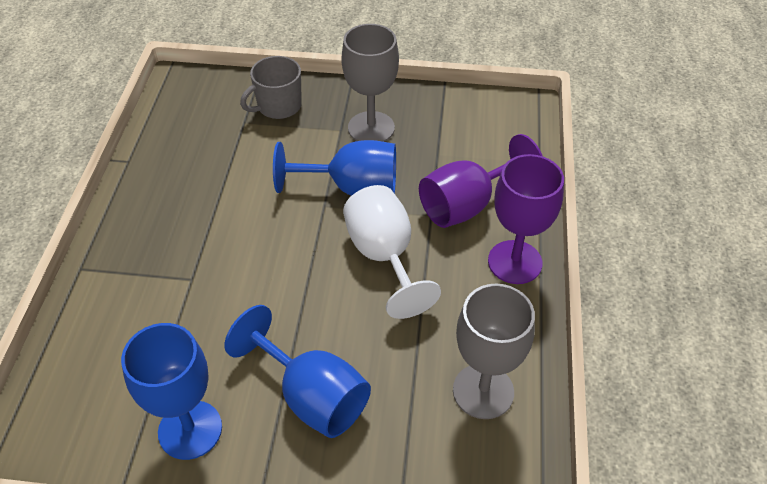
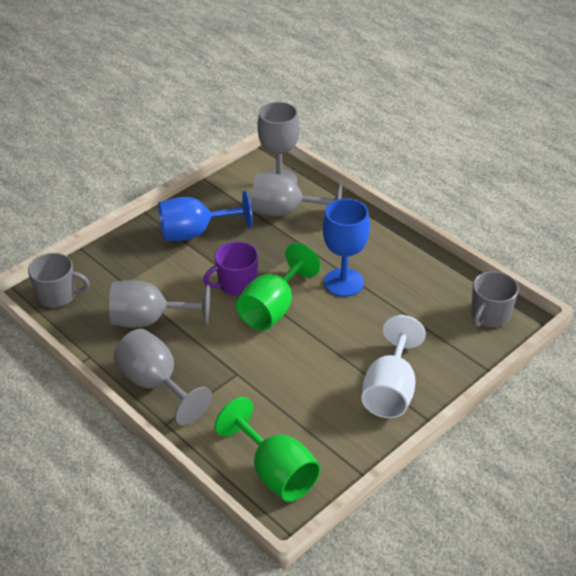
blue goblet: 3 -> 2
green goblet: 0 -> 2
grey goblet: 2 -> 4
grey mug: 1 -> 2
purple goblet: 2 -> 0
purple mug: 0 -> 1

